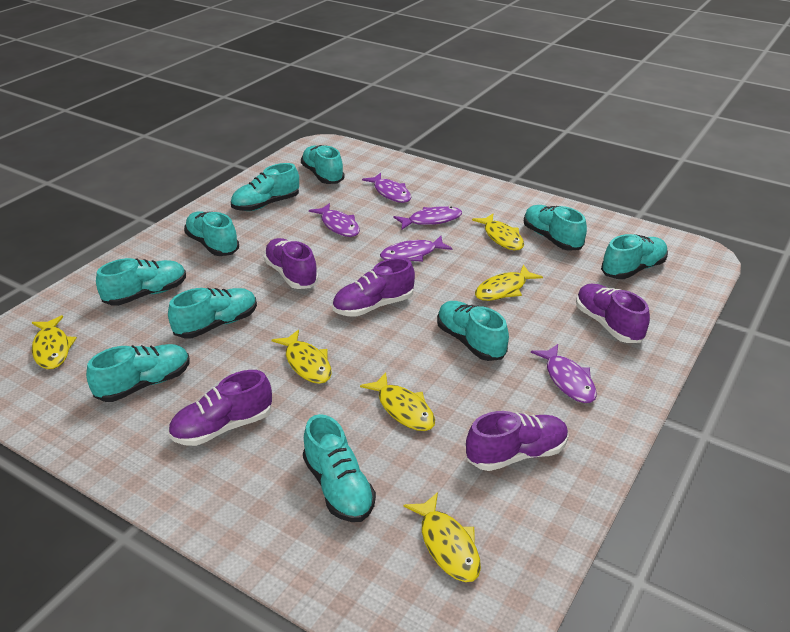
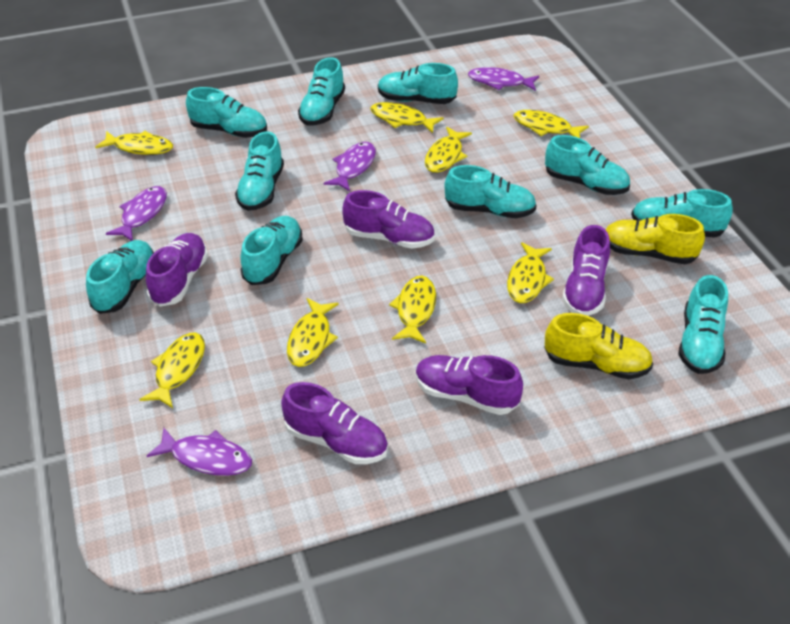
purple fish: 5 -> 4
yellow fish: 6 -> 8
yellow shoe: 0 -> 2

